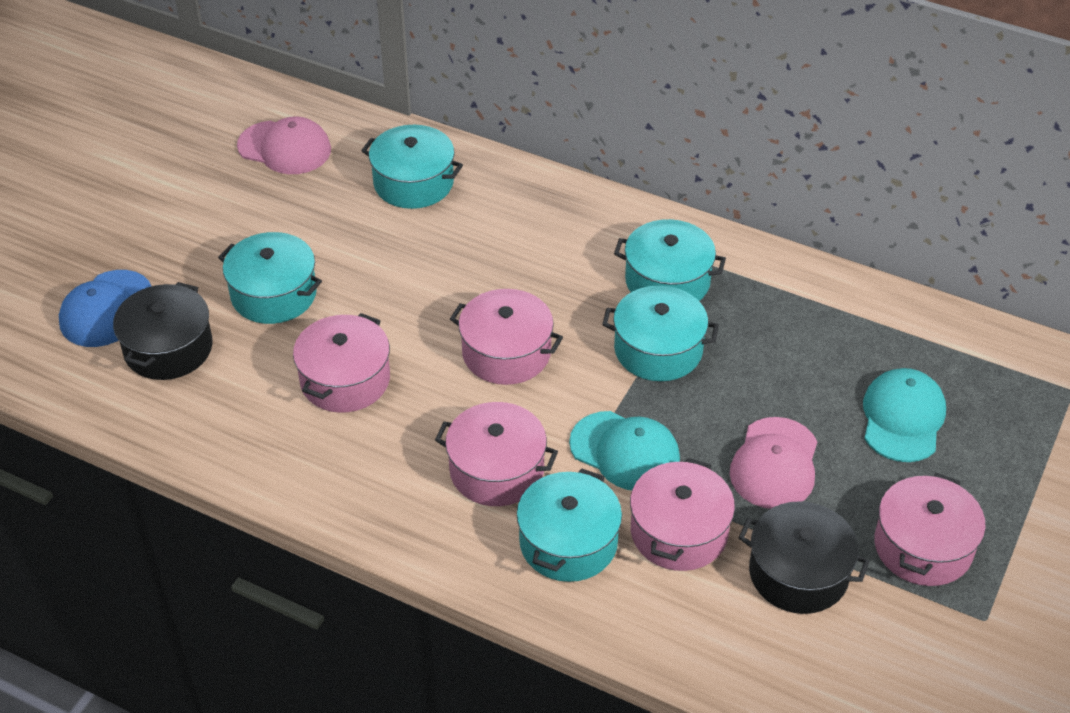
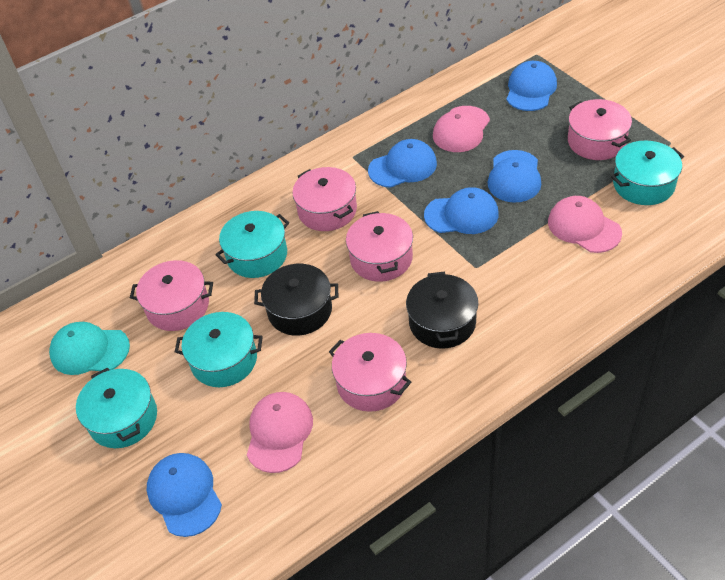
blue cap: 1 -> 5
pink cap: 2 -> 3
turquoise cap: 2 -> 1
turquoise pot: 5 -> 4

